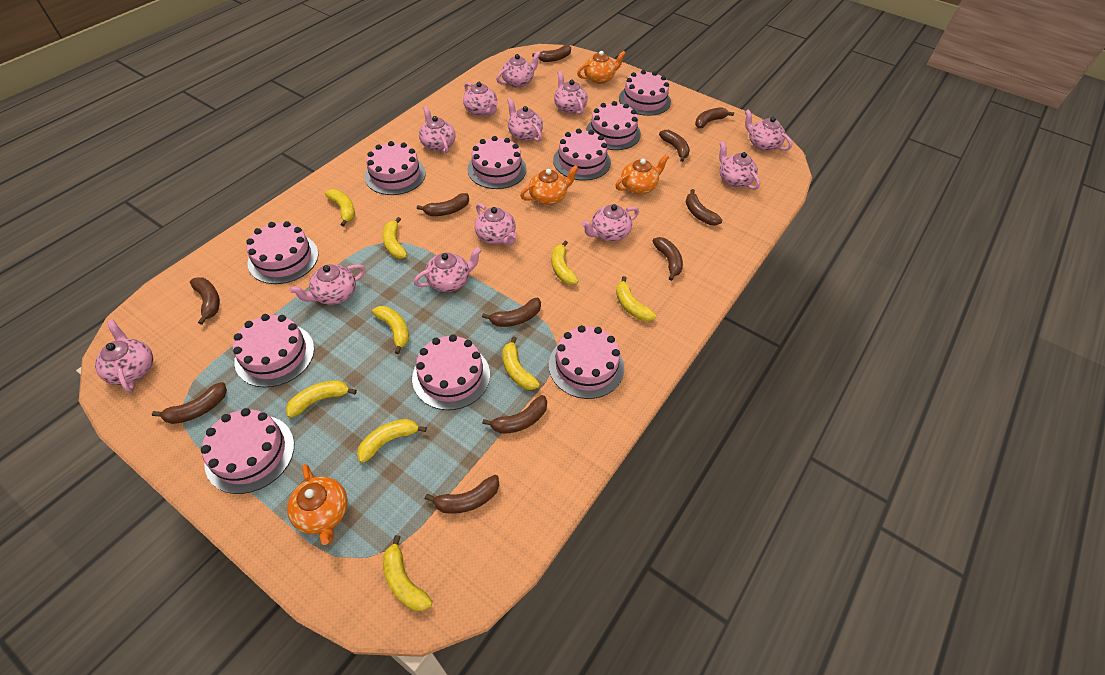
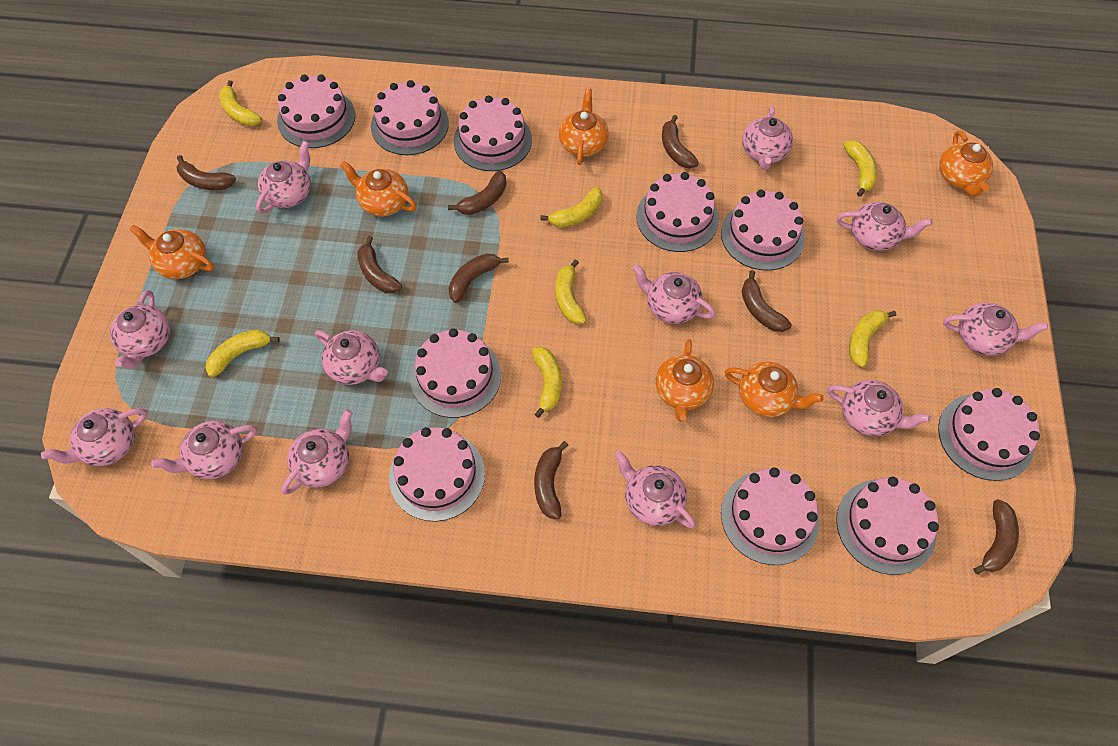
brown banana: 11 -> 8
orange teapot: 4 -> 6
yellow banana: 9 -> 7

